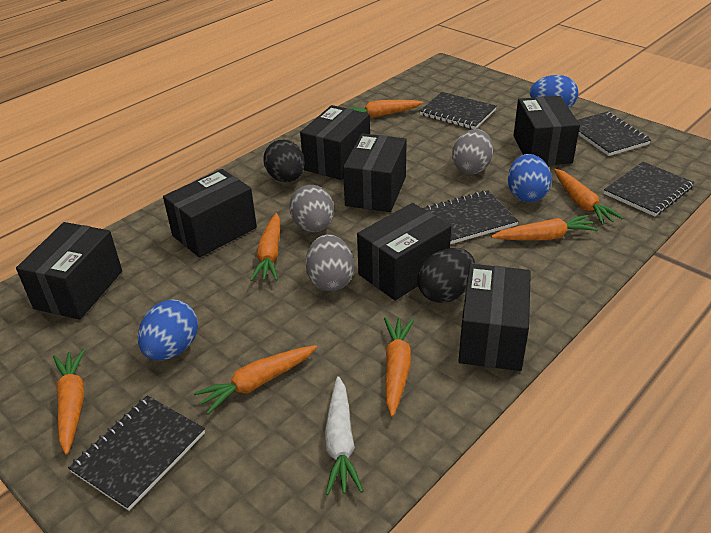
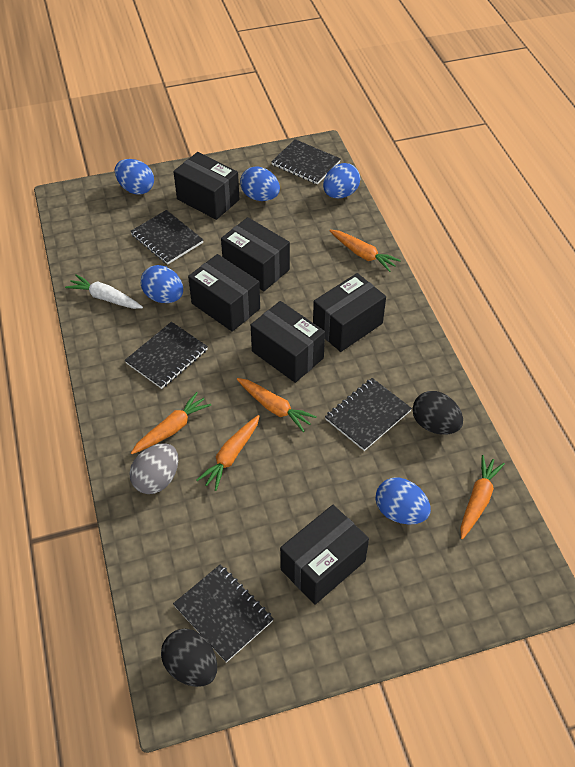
black box: 7 -> 6
blue egg: 3 -> 5
grey egg: 3 -> 1
orange carrot: 7 -> 5

